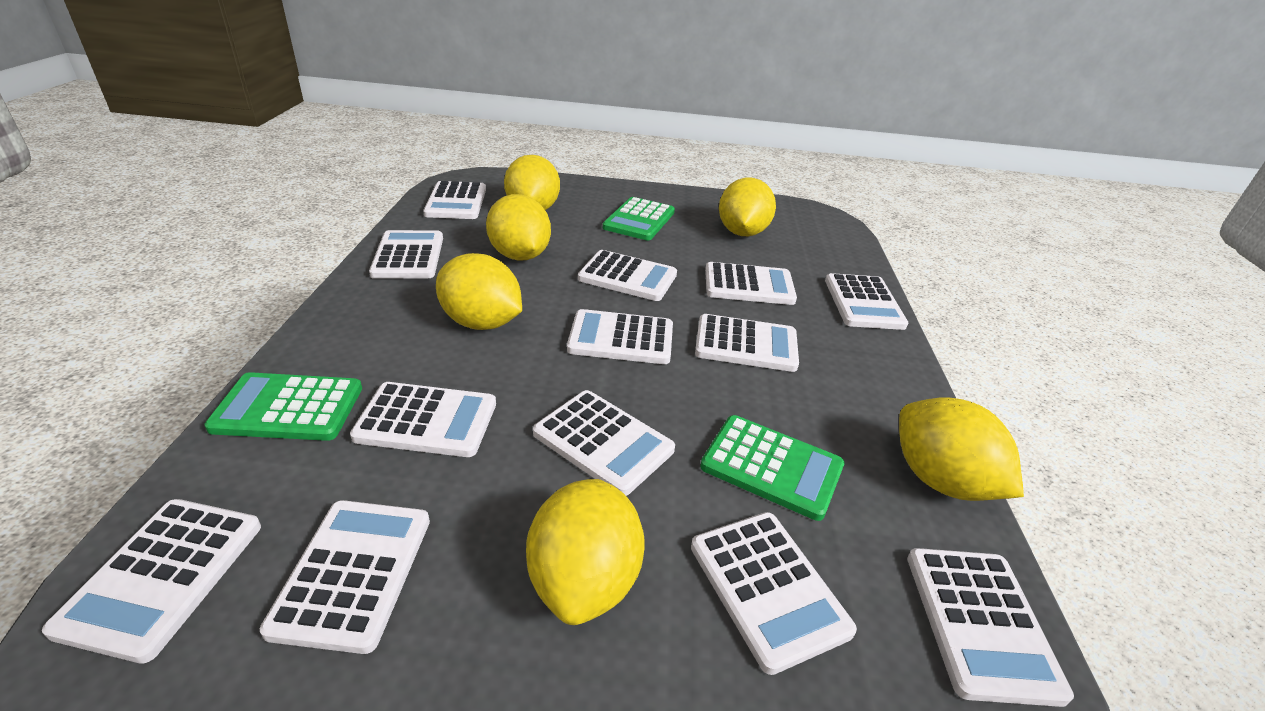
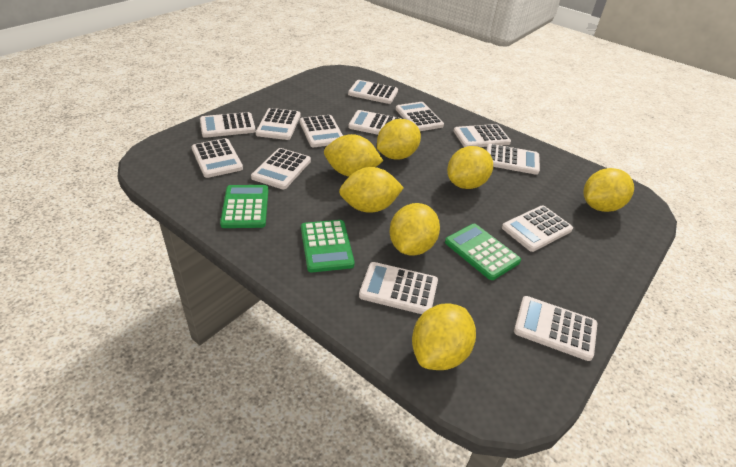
yellow lemon: 6 -> 7

